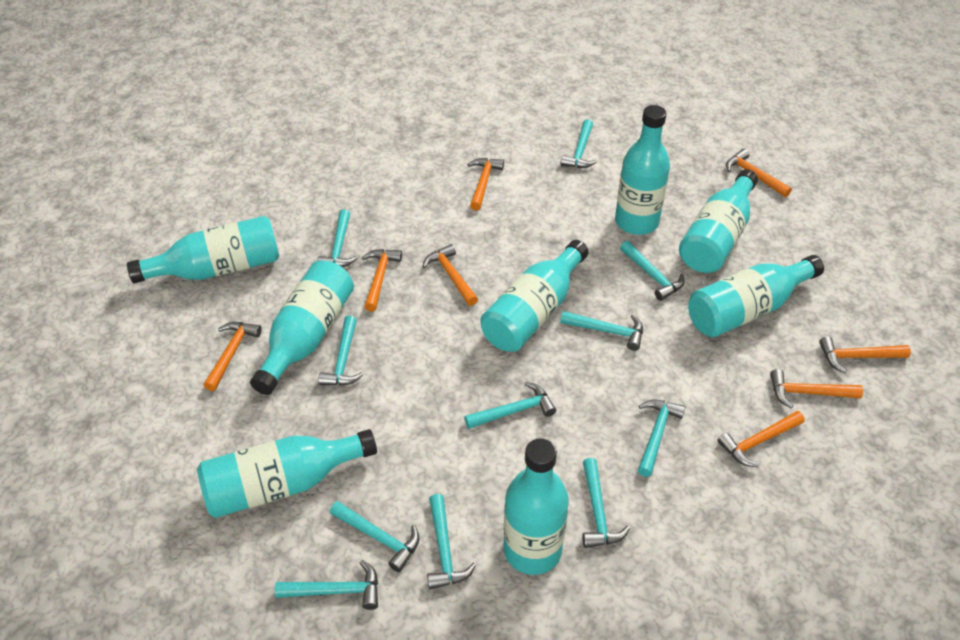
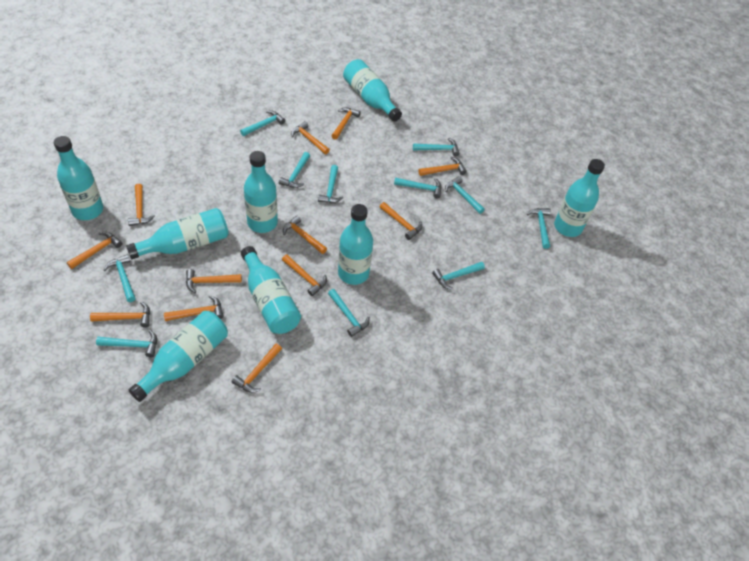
orange hammer: 8 -> 12

